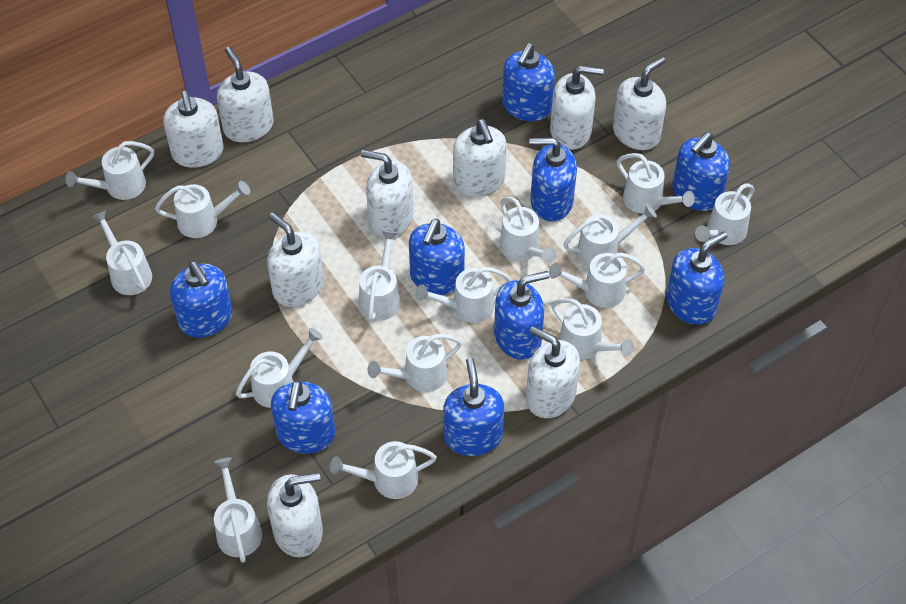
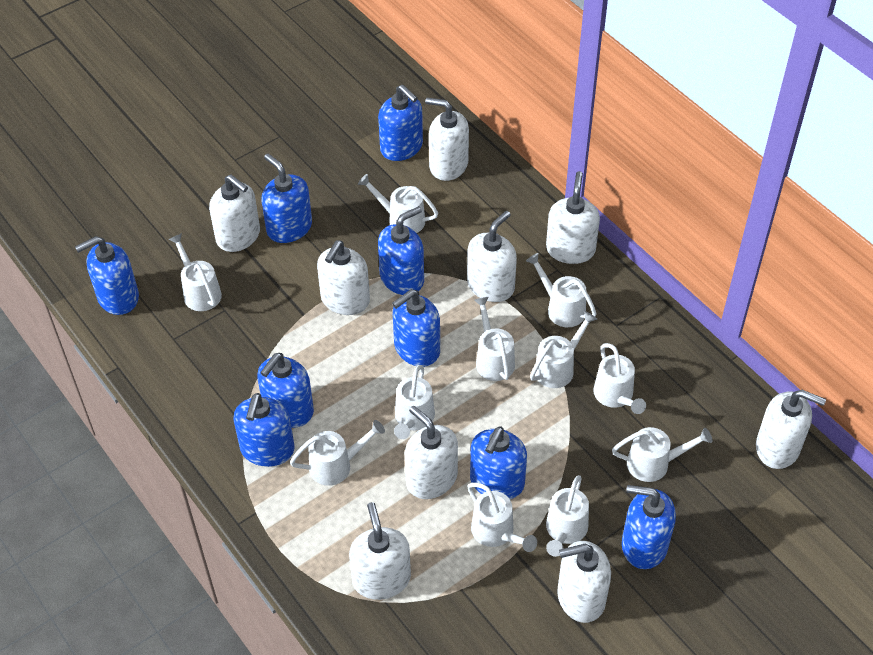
white watering can: 15 -> 11

